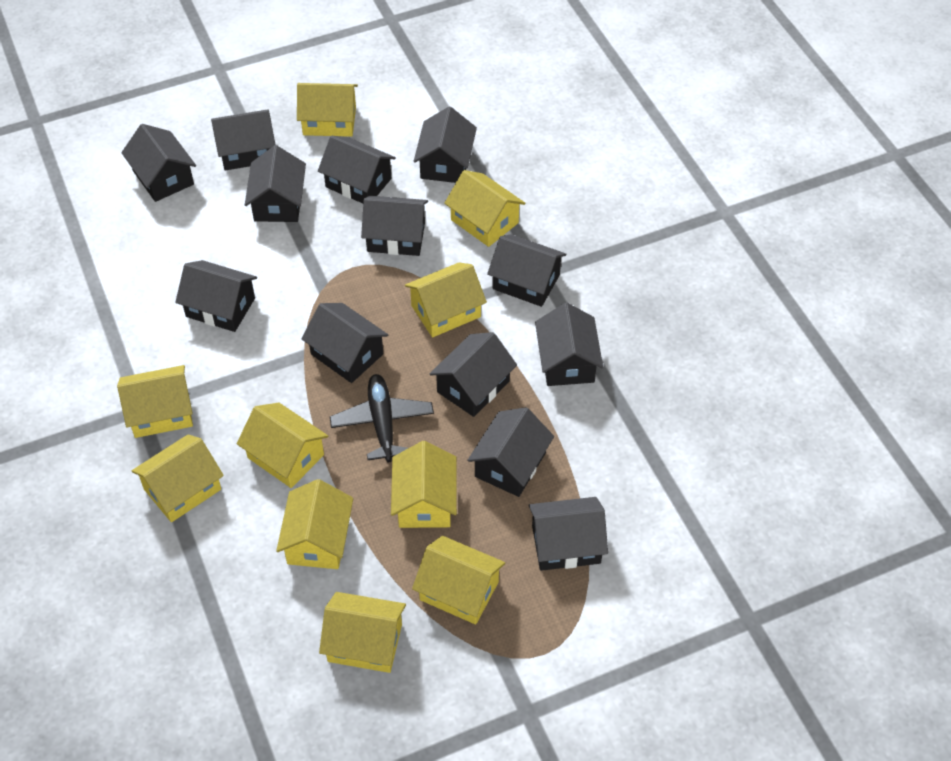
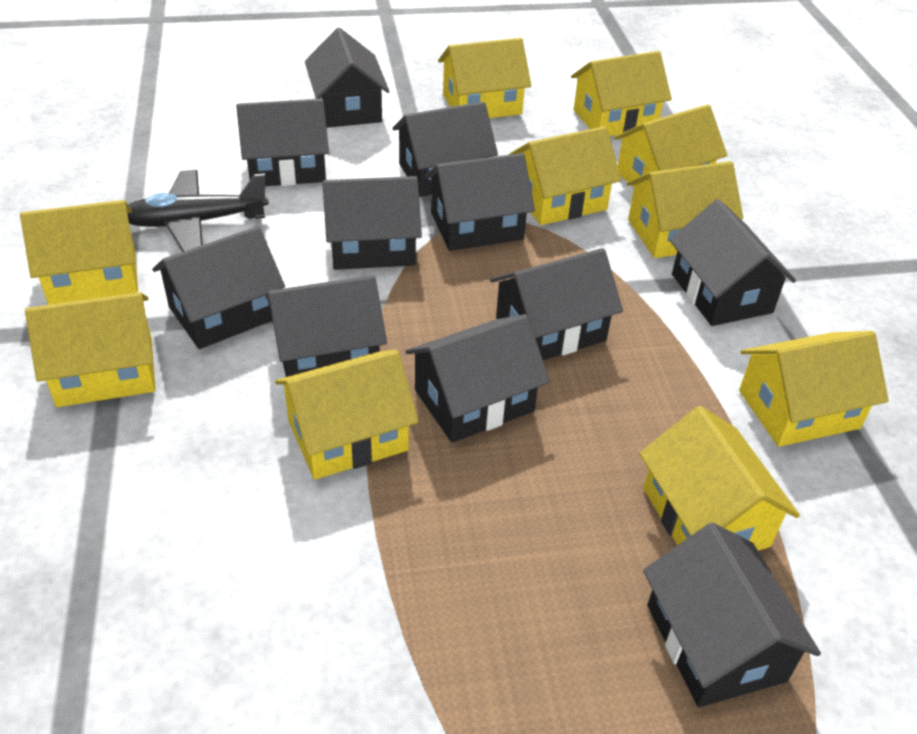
black house: 13 -> 11

